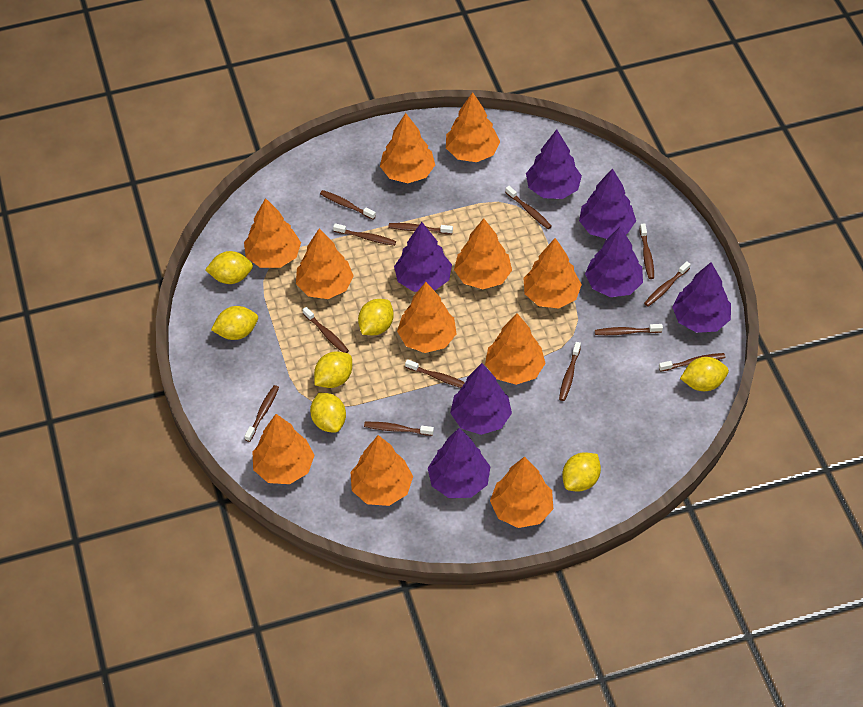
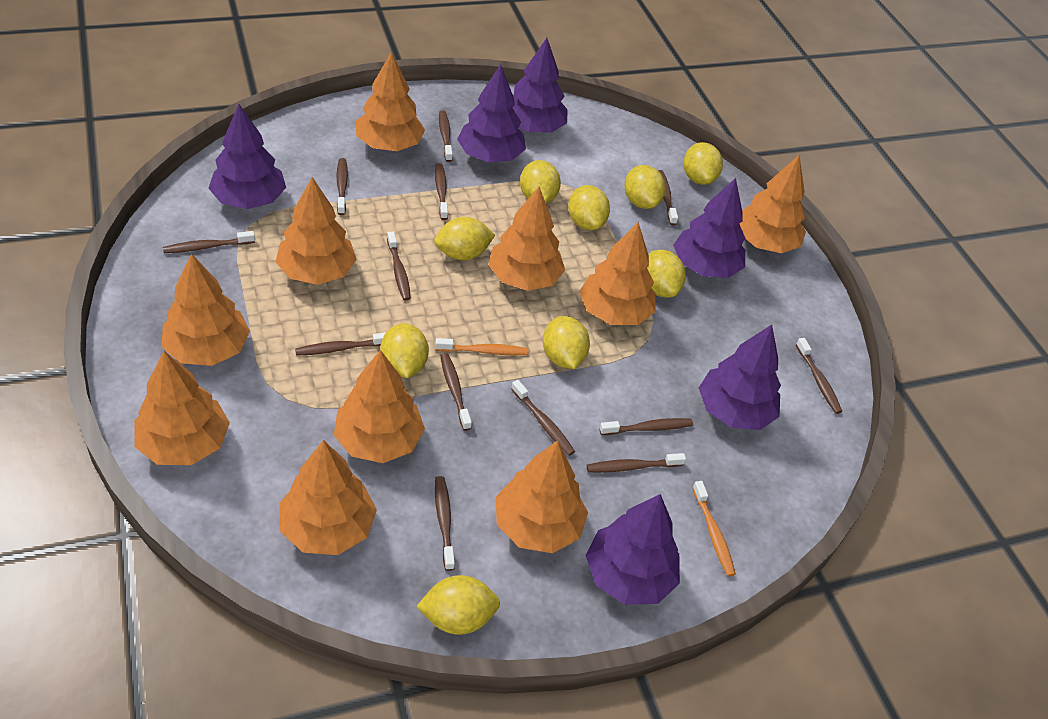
orange toothbrush: 0 -> 2
orange tree: 11 -> 10
purple tree: 7 -> 6
yellow lemon: 7 -> 9

